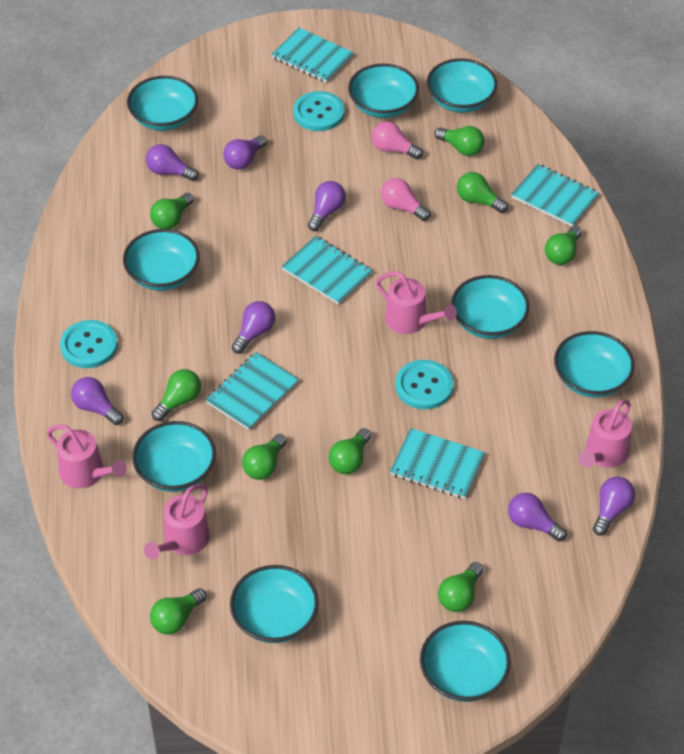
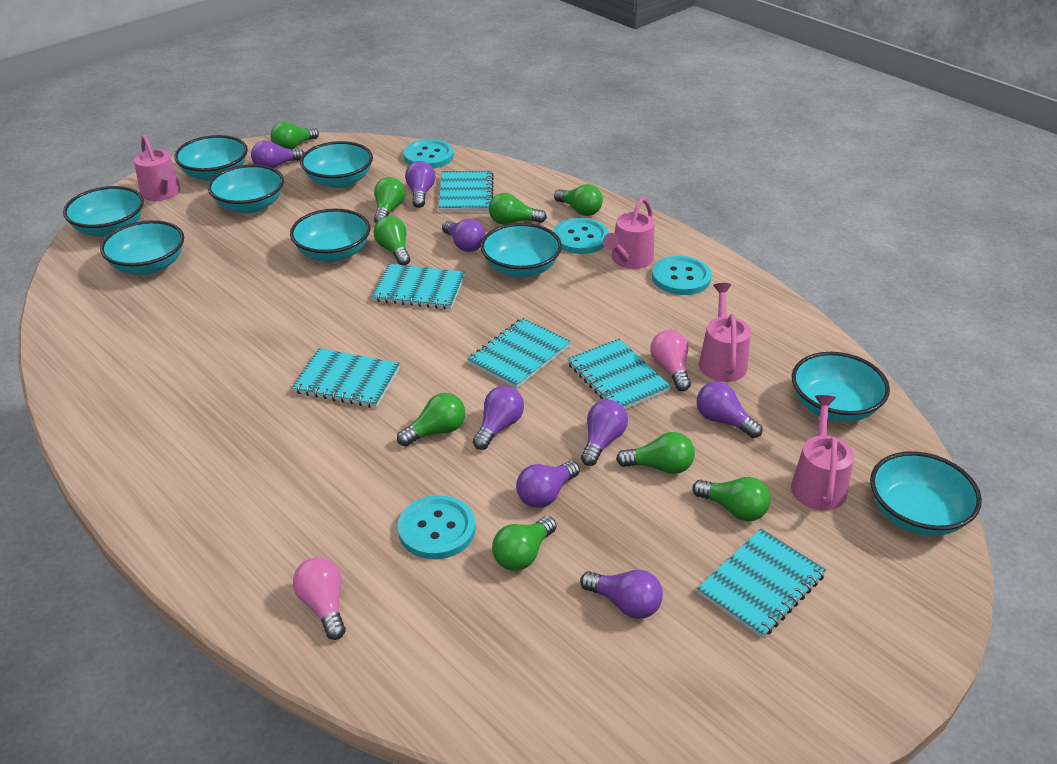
purple light bulb: 7 -> 8
turquoise button: 3 -> 4
turquoise notebook: 5 -> 6

